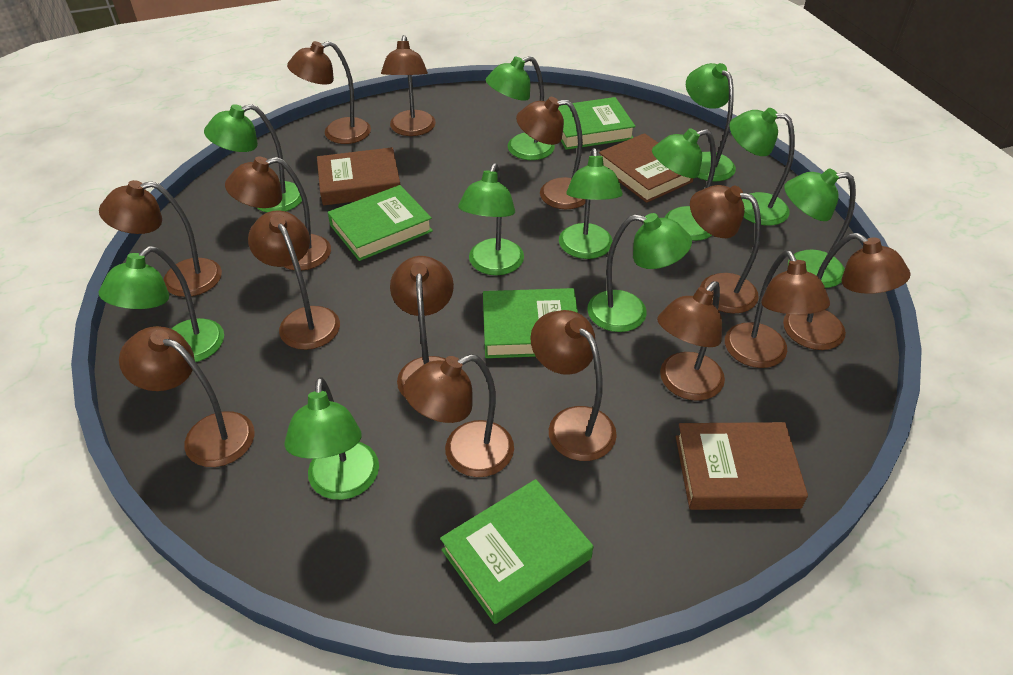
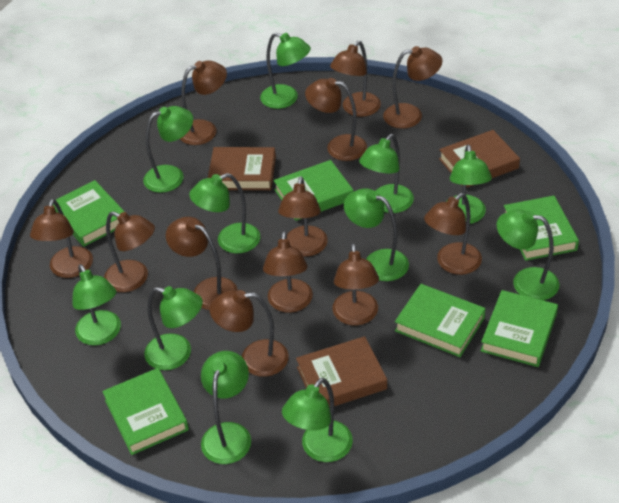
brown lamp: 14 -> 12
green book: 4 -> 6

